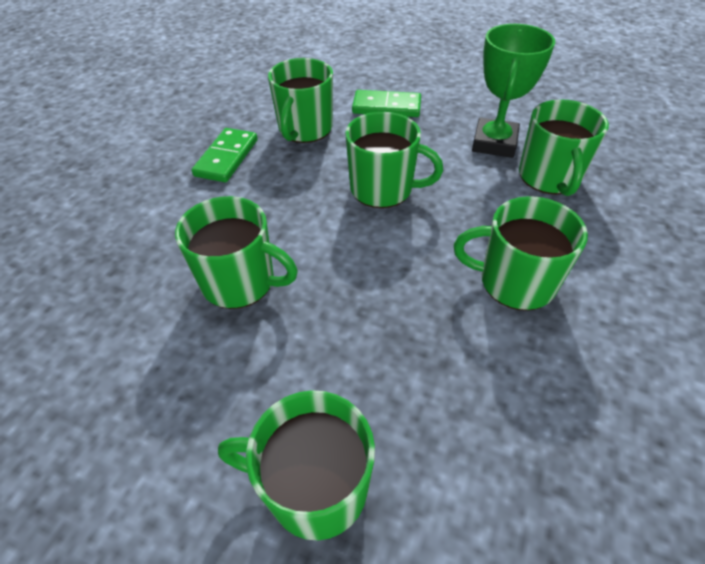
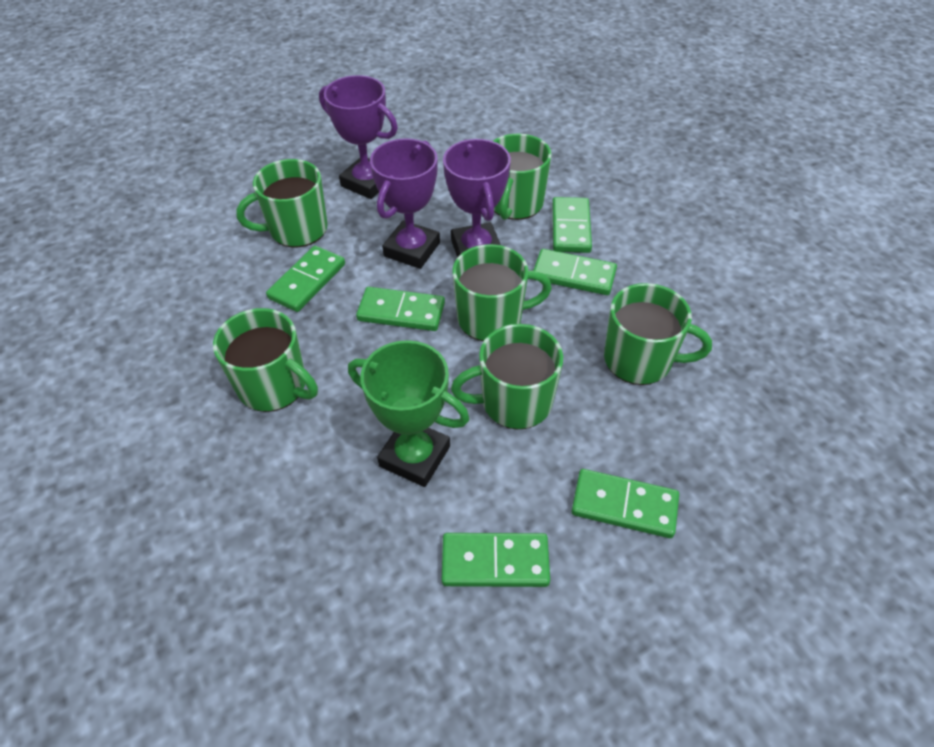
green domino: 2 -> 6
purple trophy: 0 -> 3

